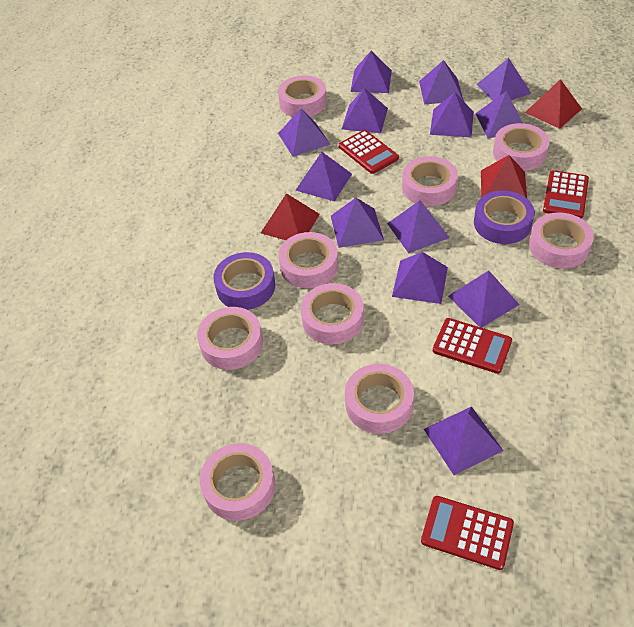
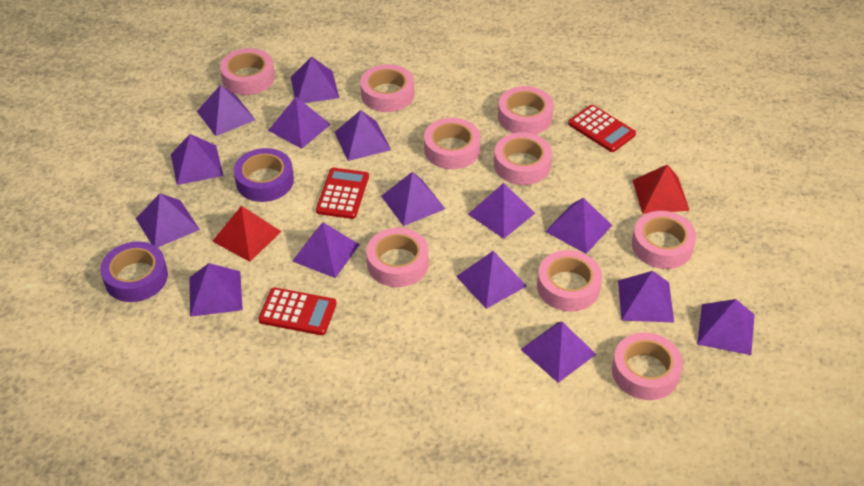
purple pyramid: 13 -> 15
red calculator: 4 -> 3
red pyramid: 3 -> 2

